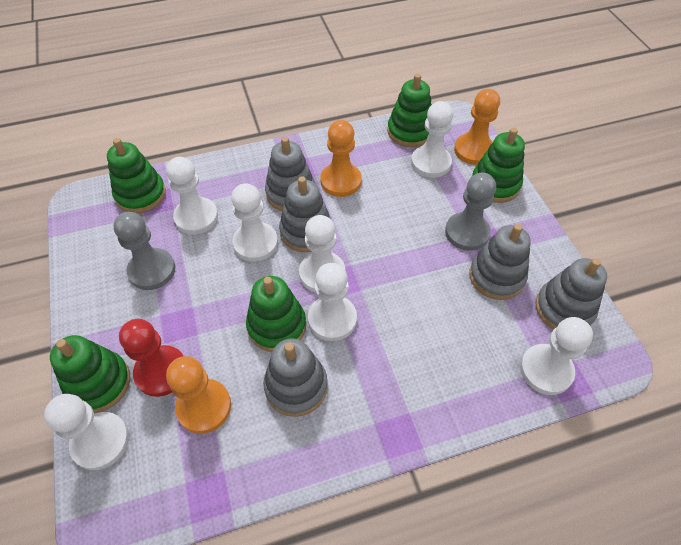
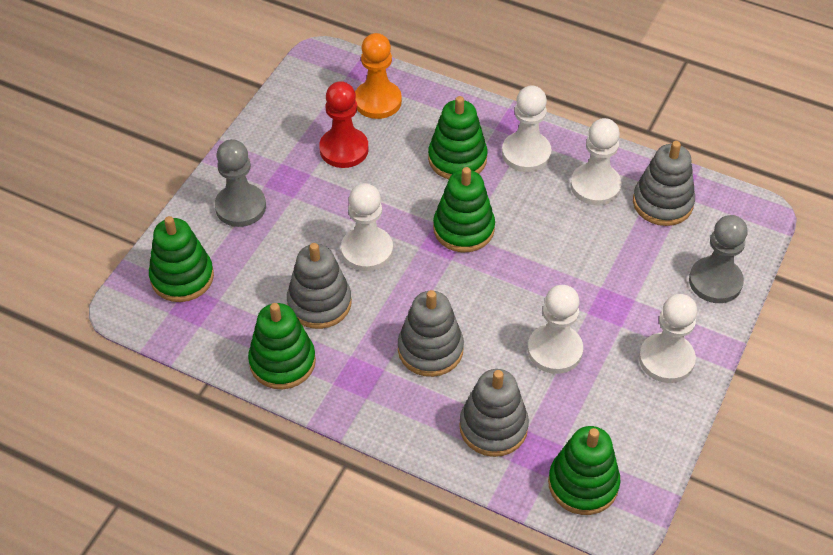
grey stacking toy: 5 -> 4
orange pawn: 3 -> 1
white pawn: 7 -> 5

